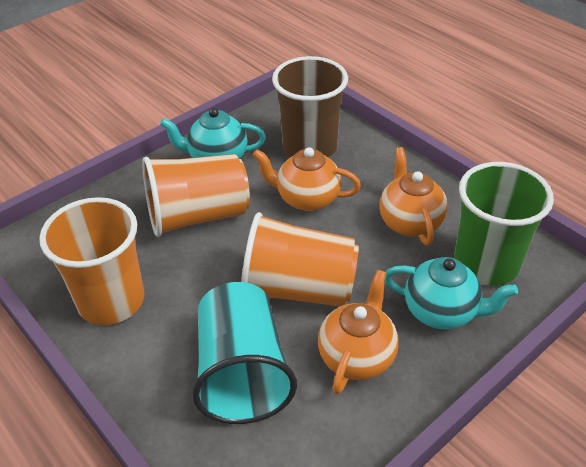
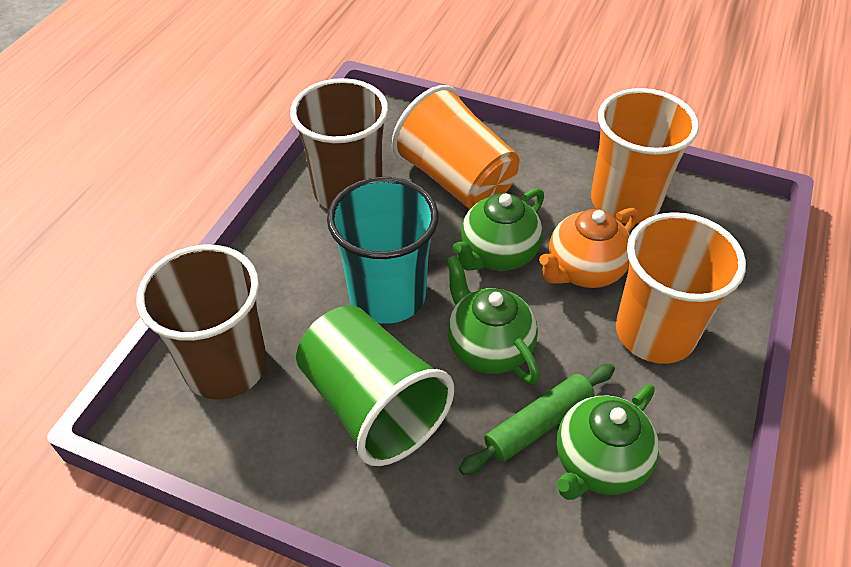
brown cup: 1 -> 2
green rolling pin: 0 -> 1
green teapot: 0 -> 3
orange teapot: 3 -> 1
turquoise teapot: 2 -> 0

